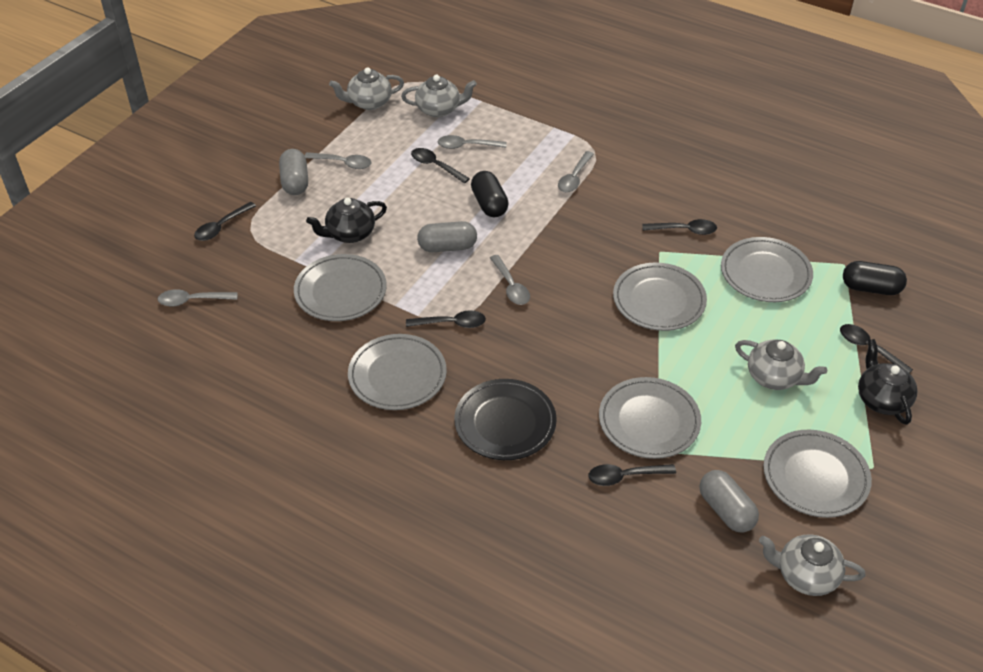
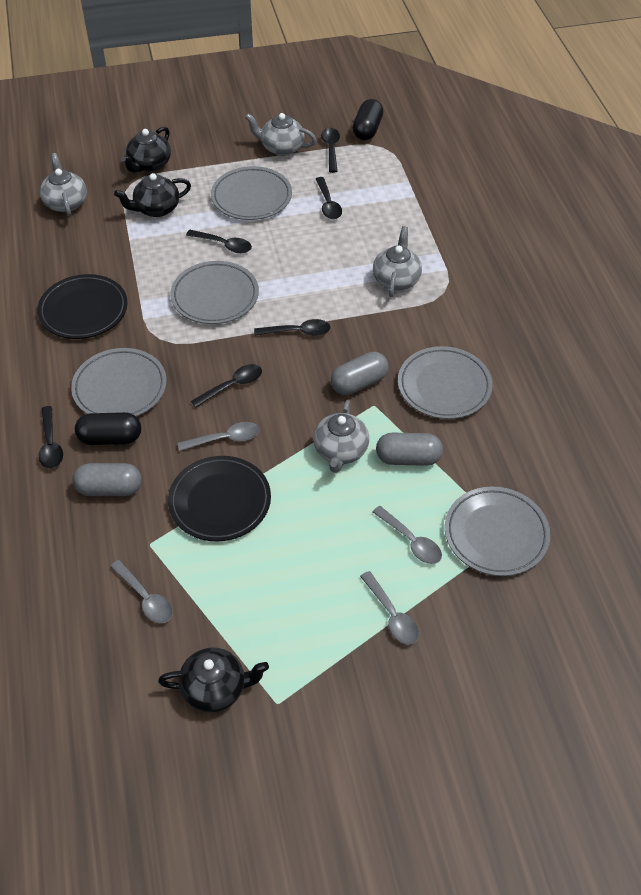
black plate: 1 -> 2
black teapot: 2 -> 3
grey plate: 6 -> 5
grey spoon: 5 -> 4

